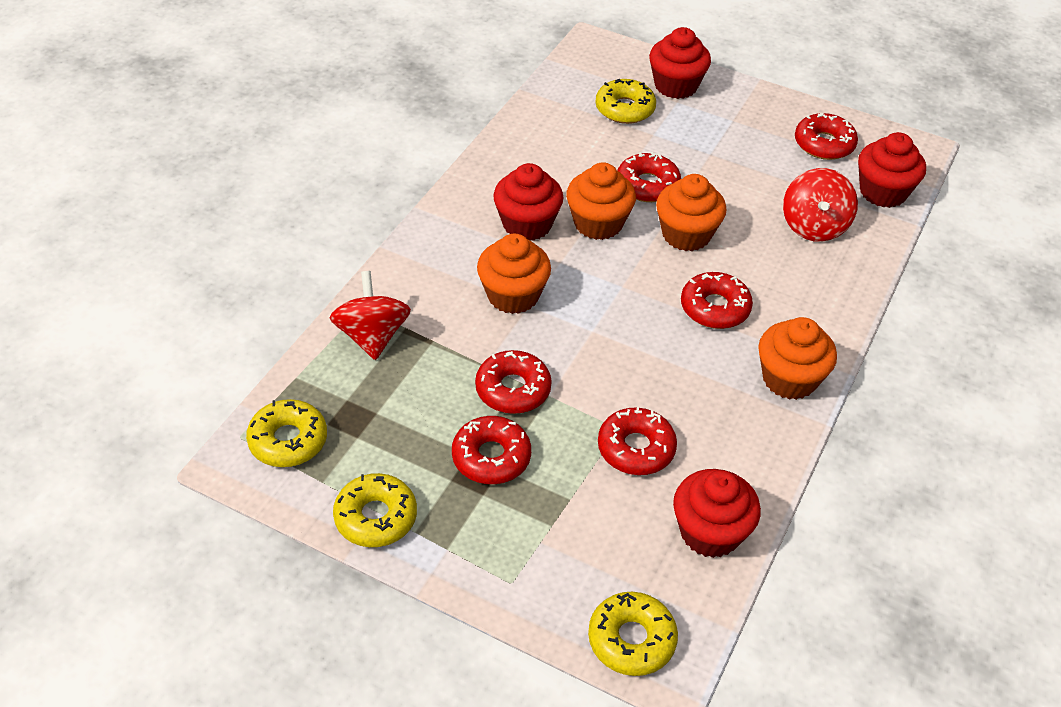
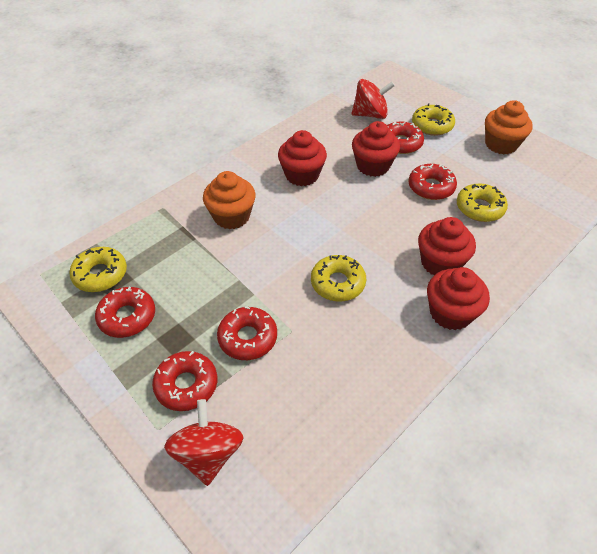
orange cupcake: 4 -> 2
red donut: 6 -> 5

